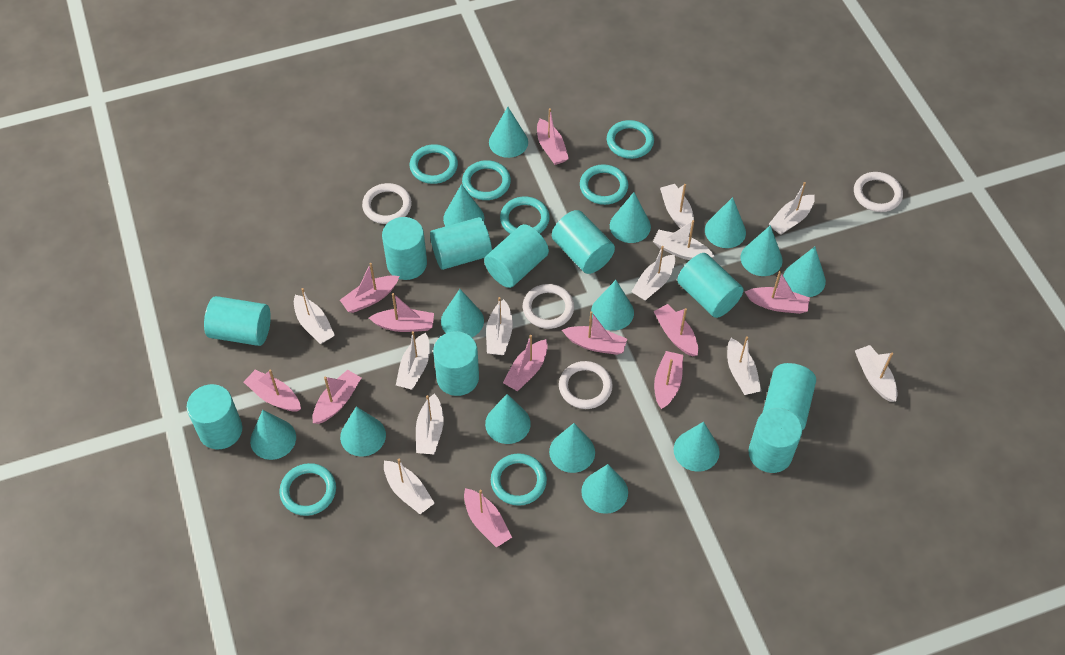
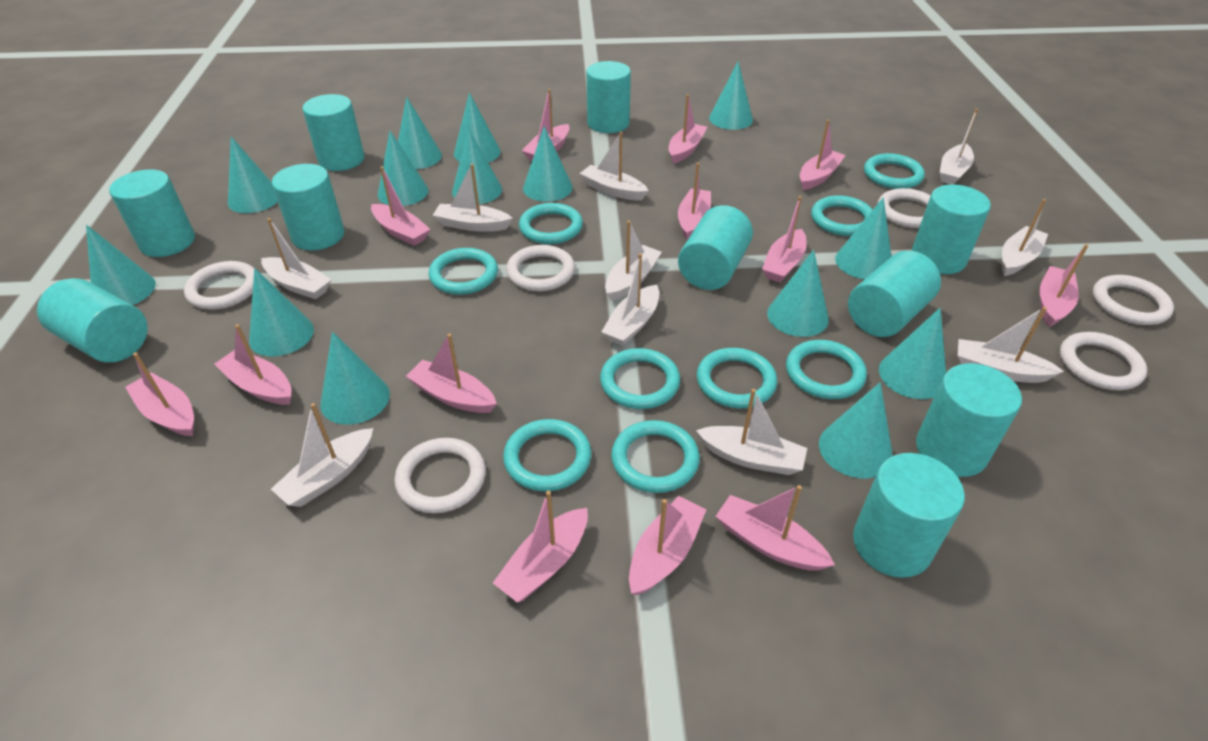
pink boat: 11 -> 13
turquoise ring: 7 -> 9
white boat: 11 -> 10
white ring: 4 -> 6

